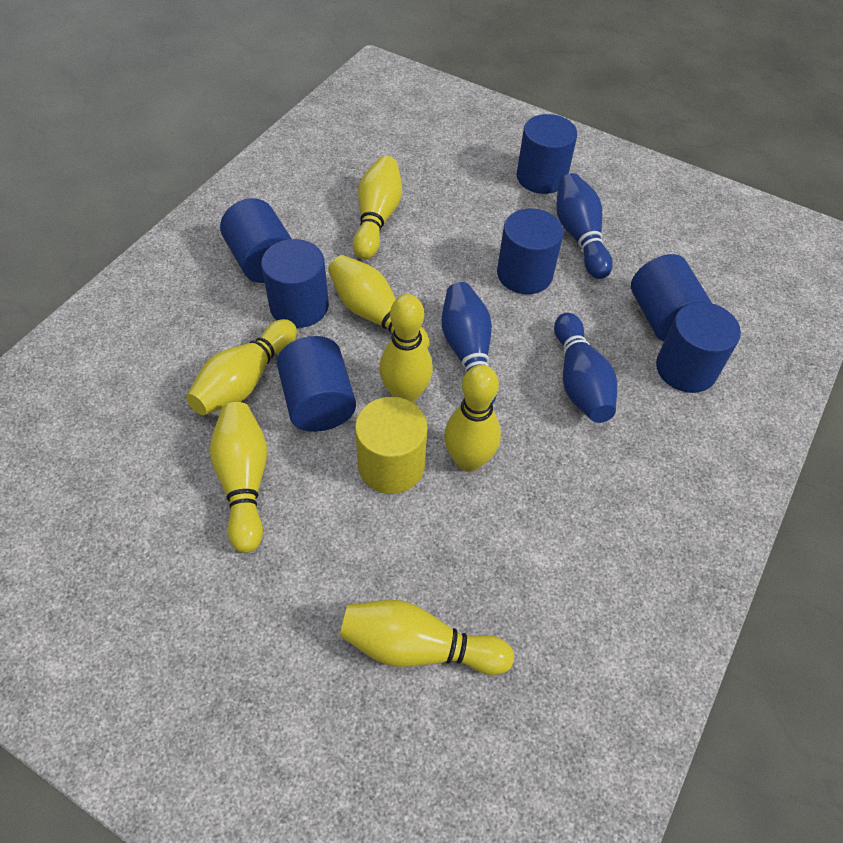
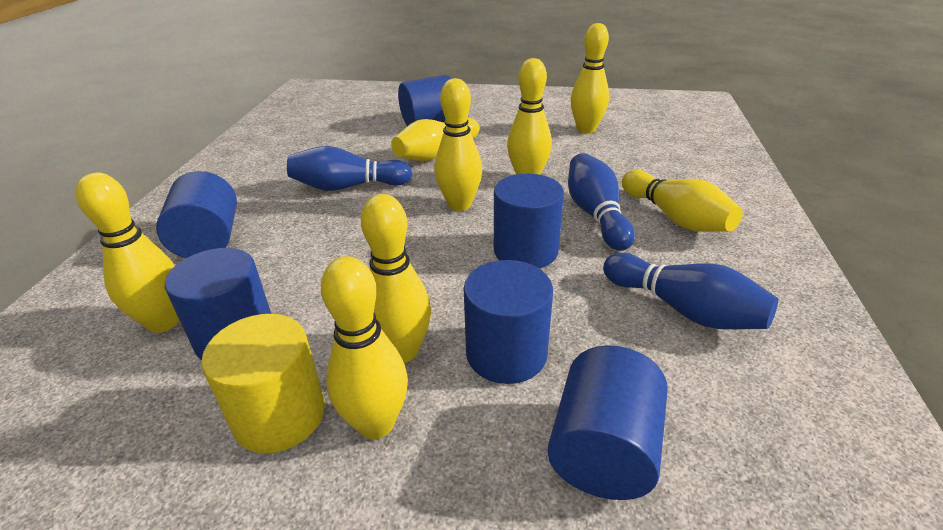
blue cylinder: 7 -> 6
yellow bowling pin: 7 -> 8

